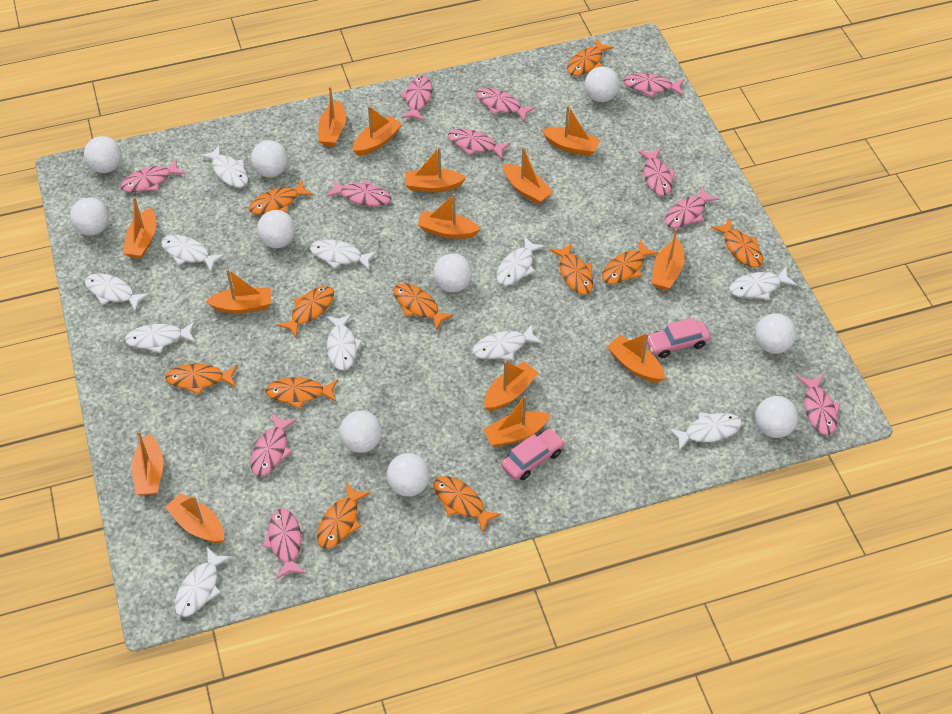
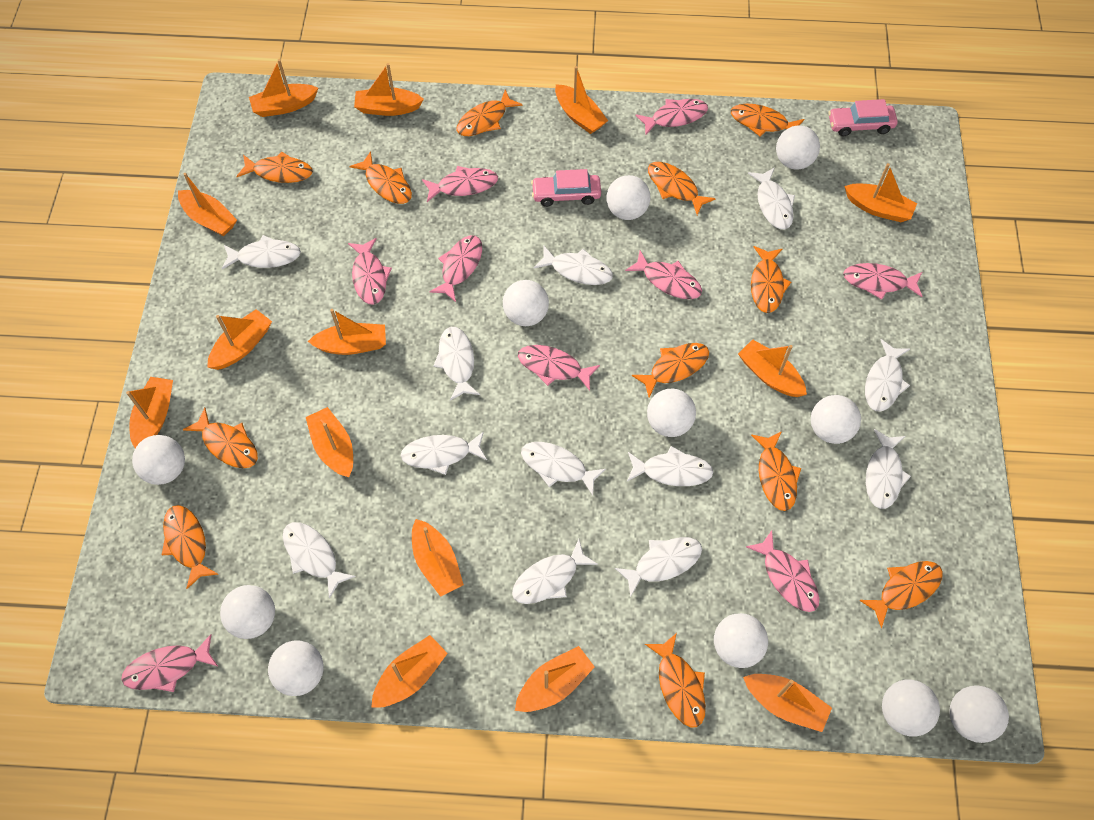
orange fish: 11 -> 12
pink fish: 11 -> 9
white ball: 10 -> 11
white fish: 11 -> 12

